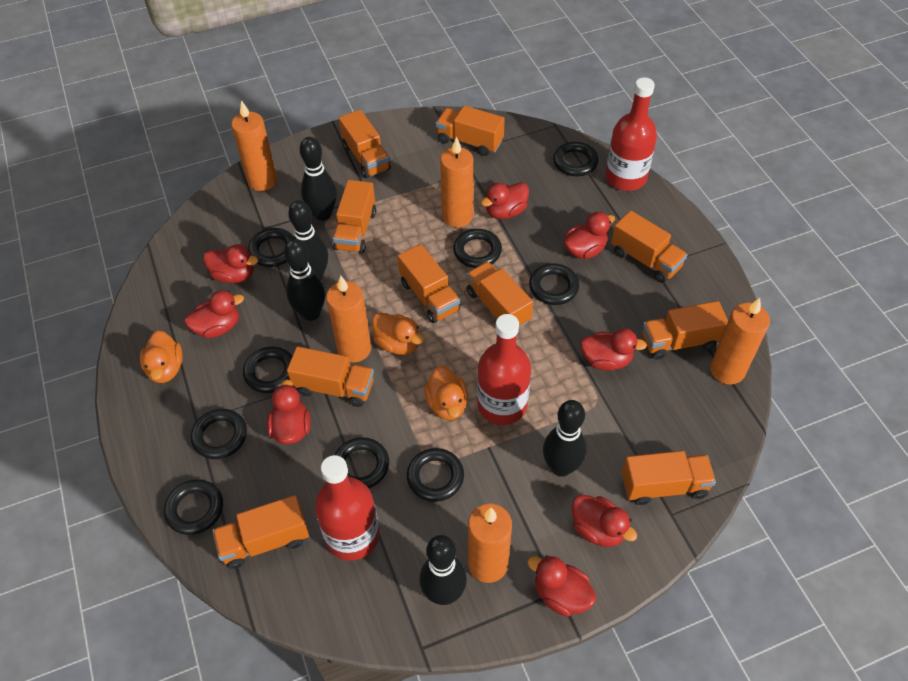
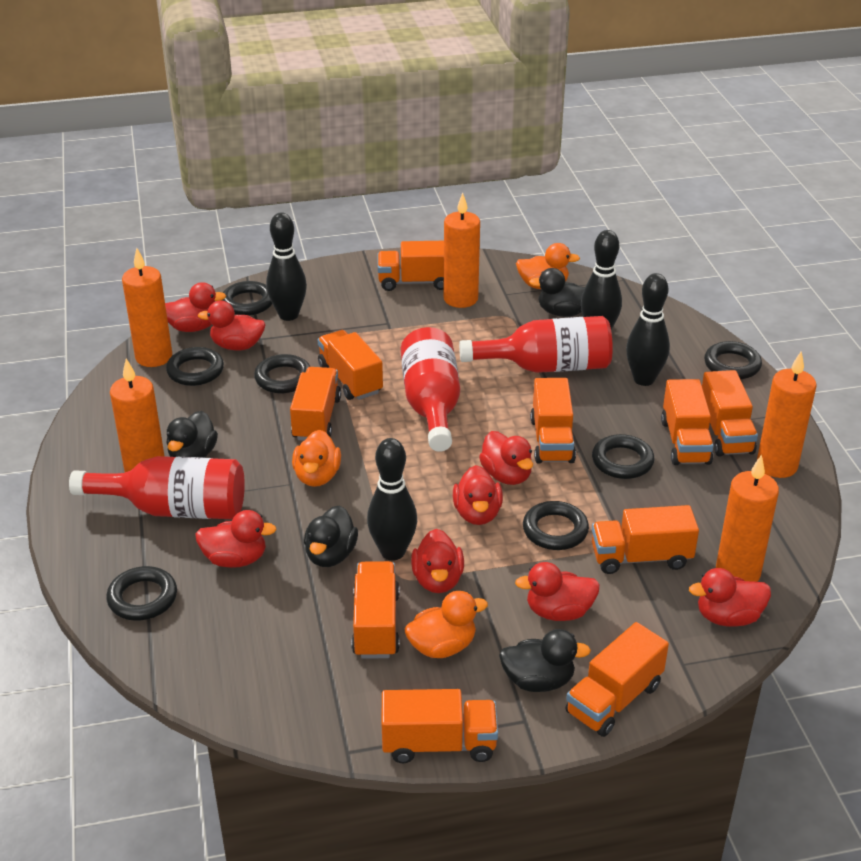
black bowling pin: 5 -> 4
black duck: 0 -> 4
black ring: 9 -> 7

